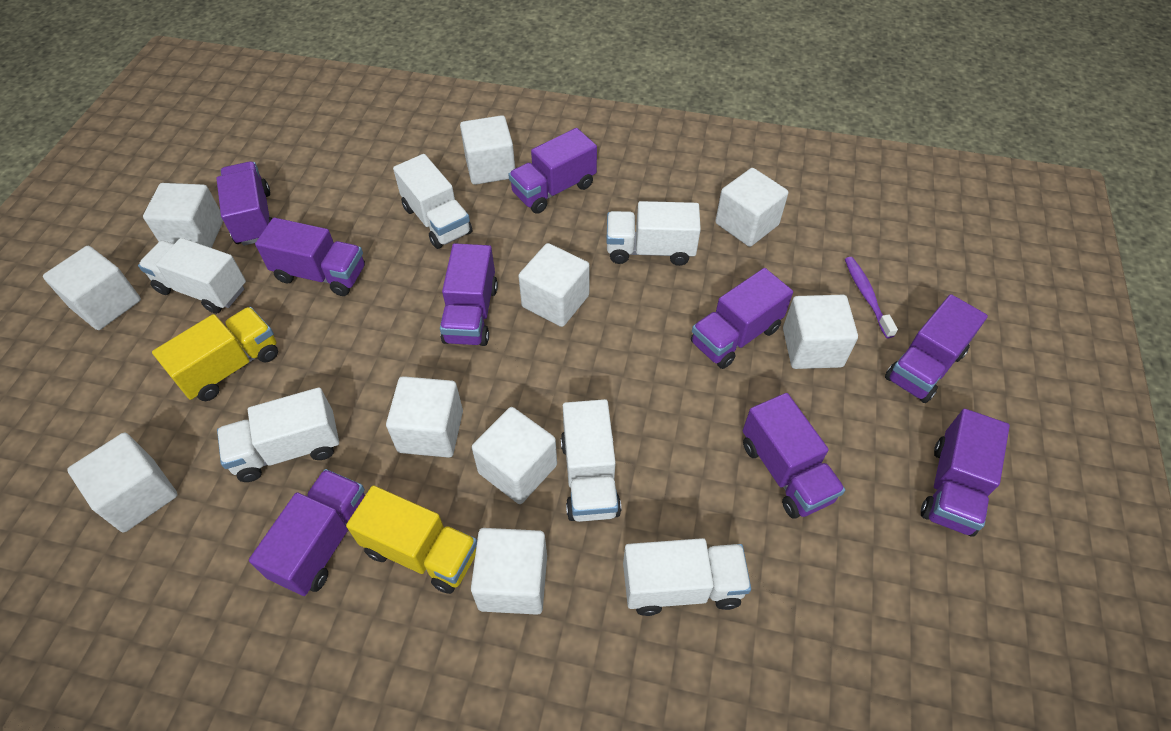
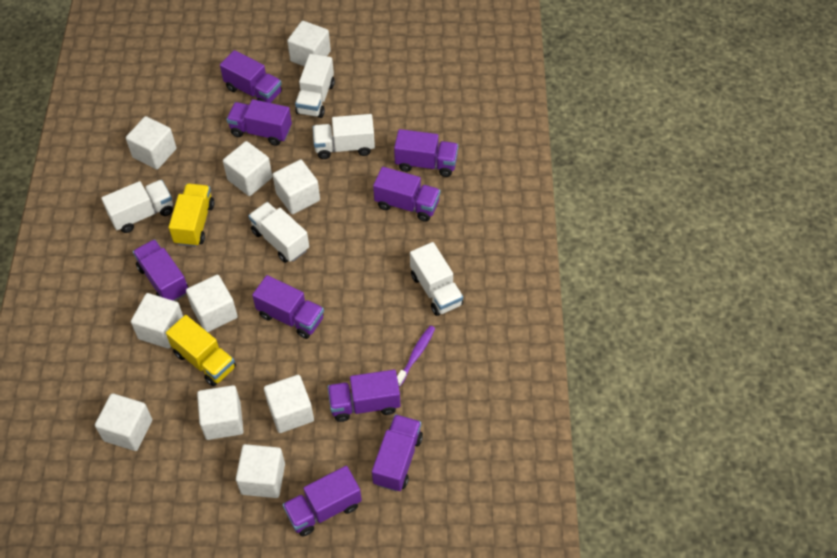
white truck: 6 -> 5

